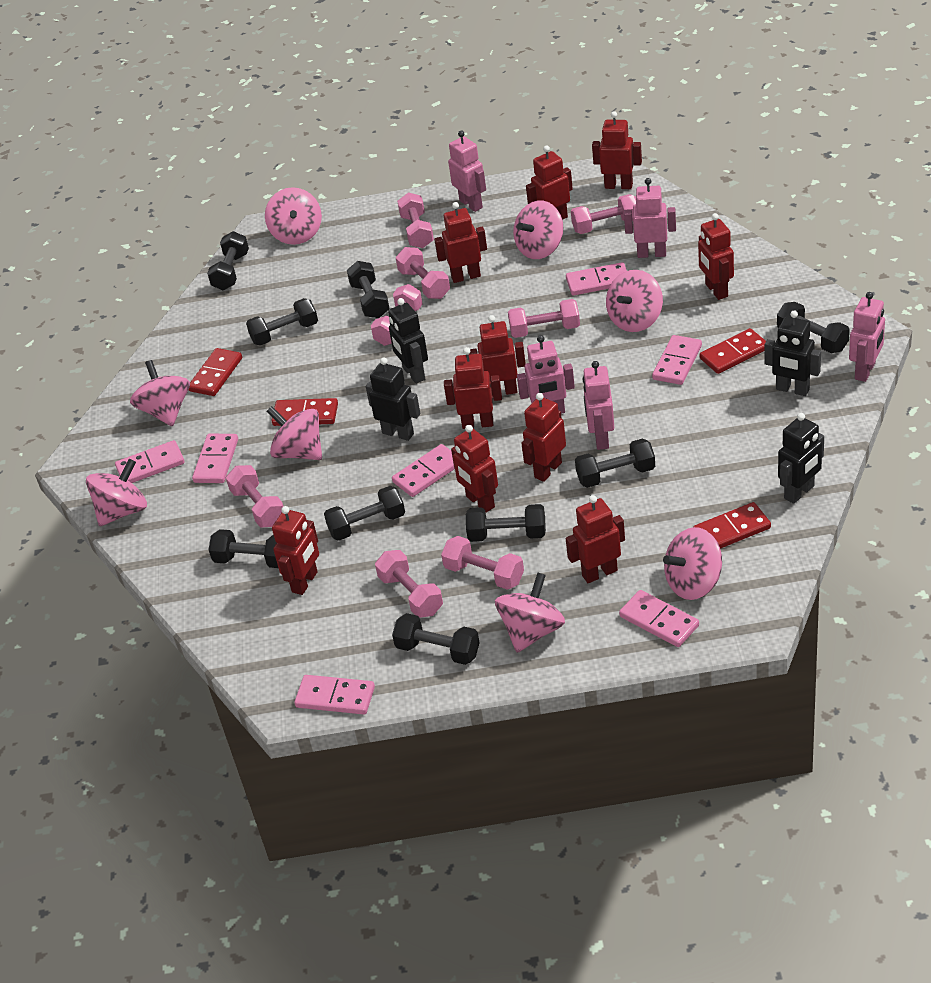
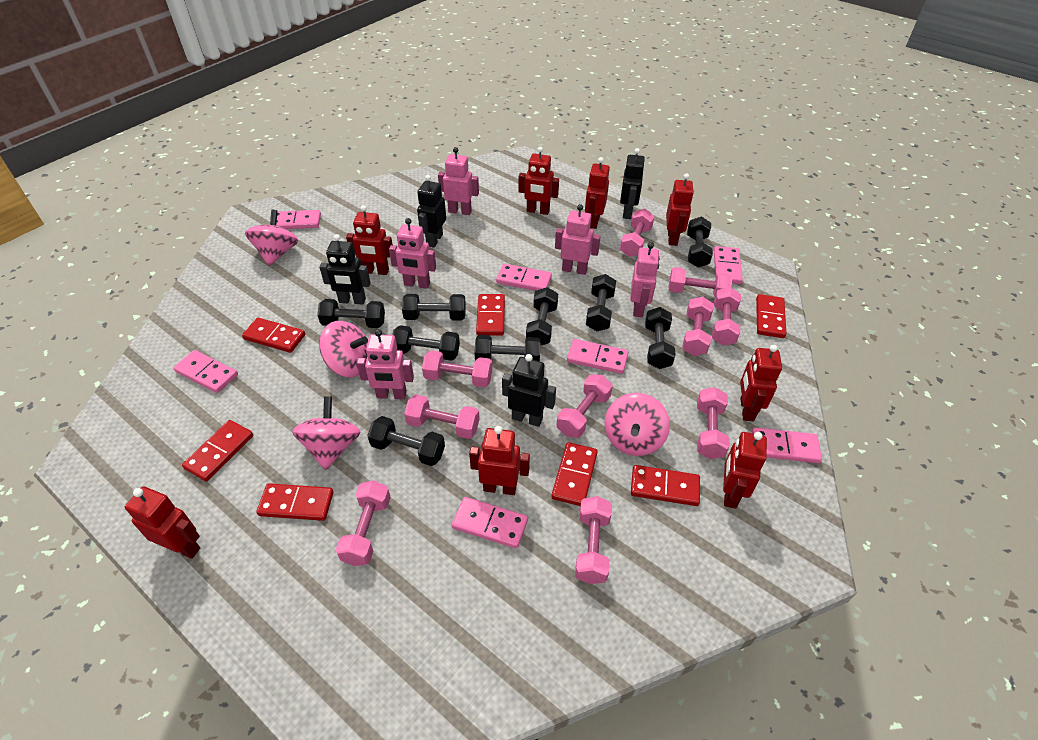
pink dumbbell: 8 -> 10
pink spinning top: 8 -> 4
red domino: 4 -> 7
red robot: 10 -> 8

